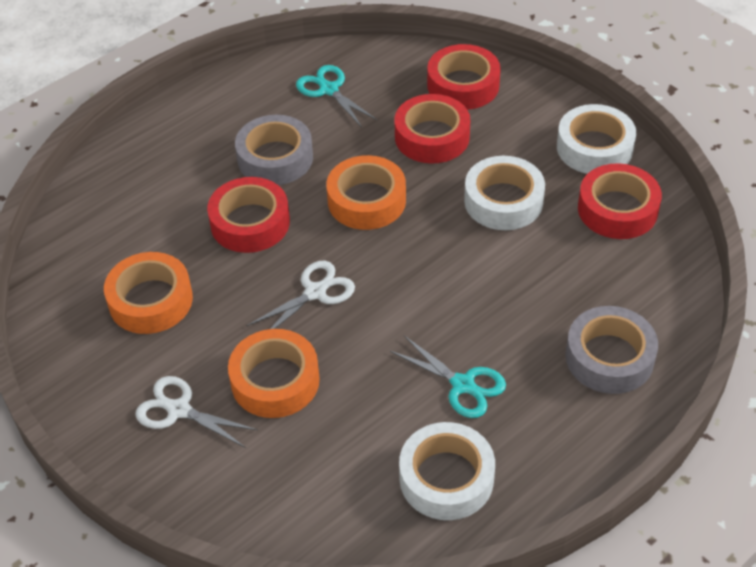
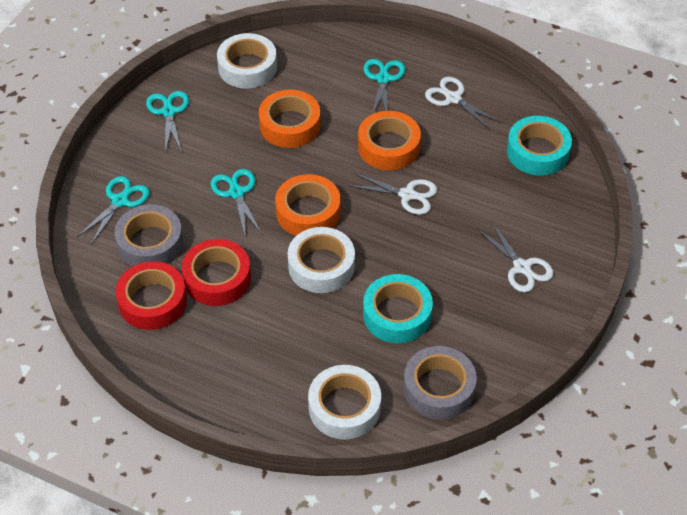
red tape: 4 -> 2
turquoise scissors: 2 -> 4
turquoise tape: 0 -> 2
white scissors: 2 -> 3

